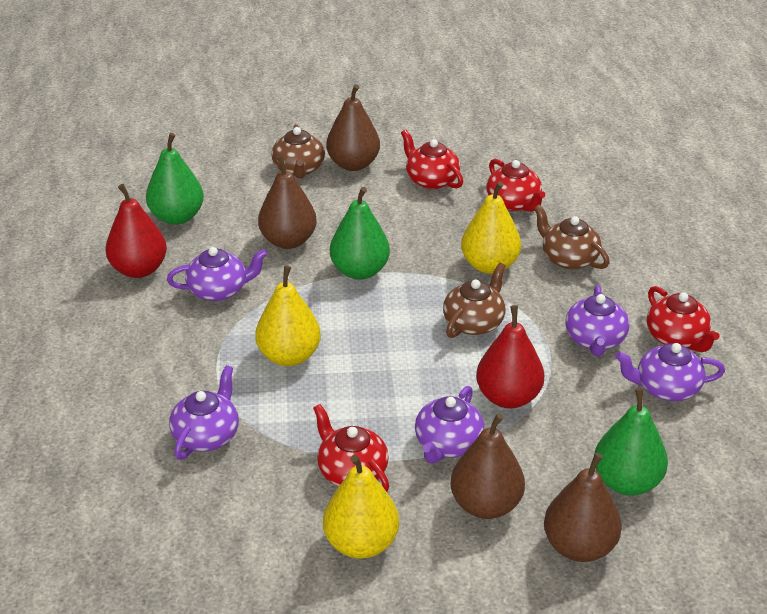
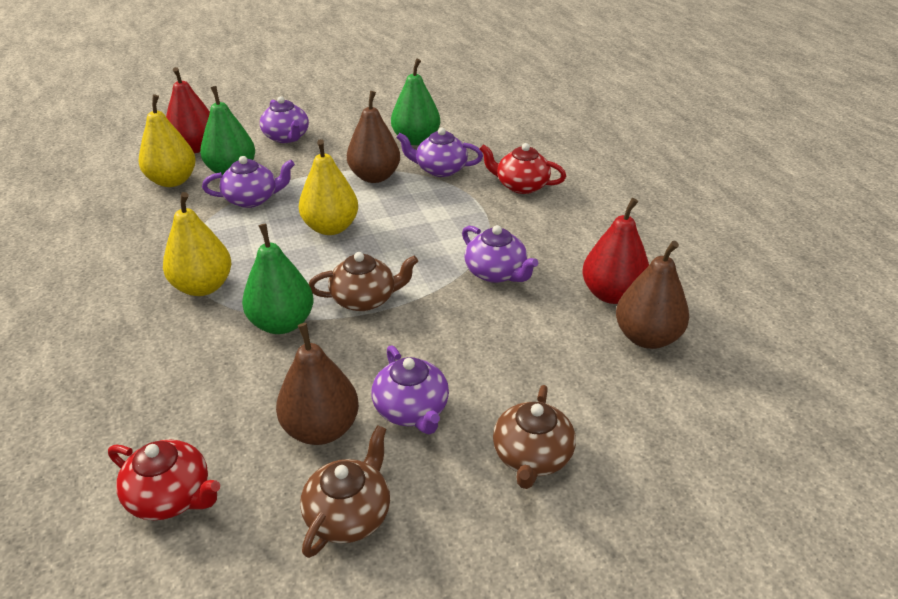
brown pear: 4 -> 3
red teapot: 4 -> 2

